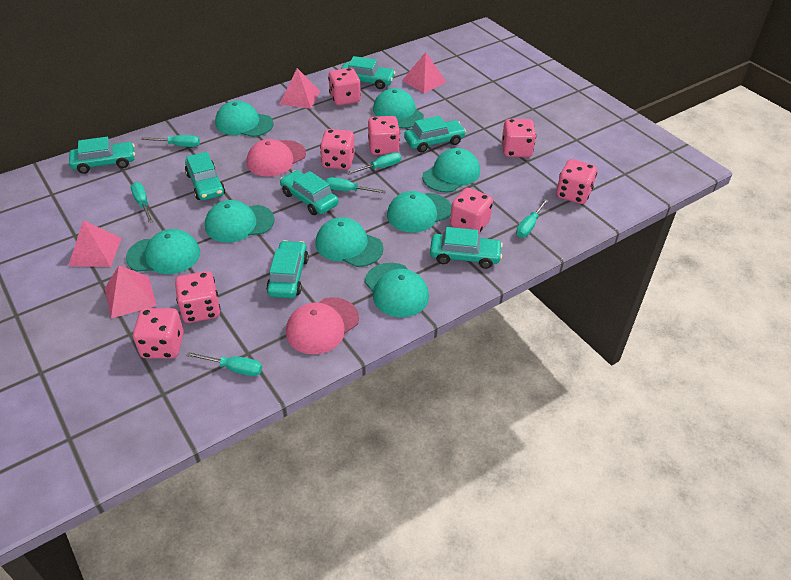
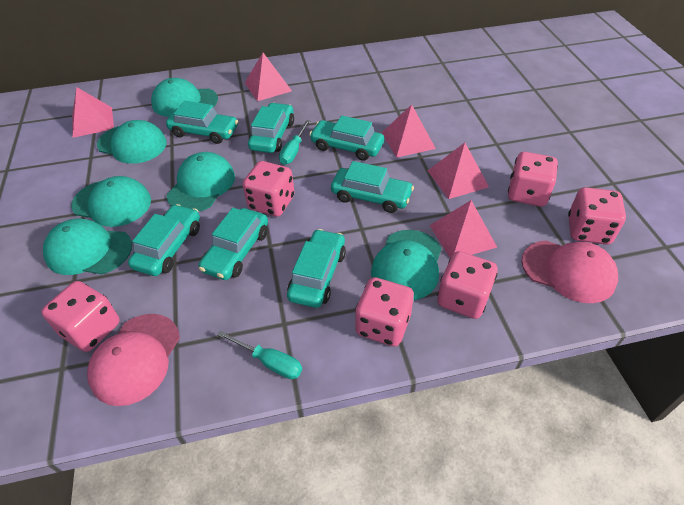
pink dice: 8 -> 6
pink pyramid: 4 -> 5
turquoise cap: 8 -> 6
turquoise screwdriver: 6 -> 2

